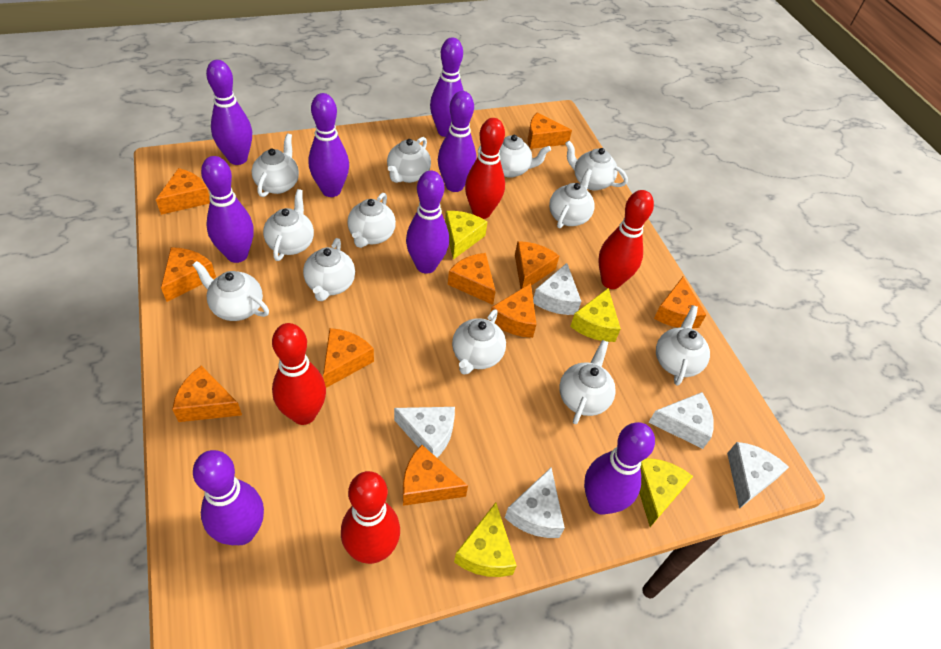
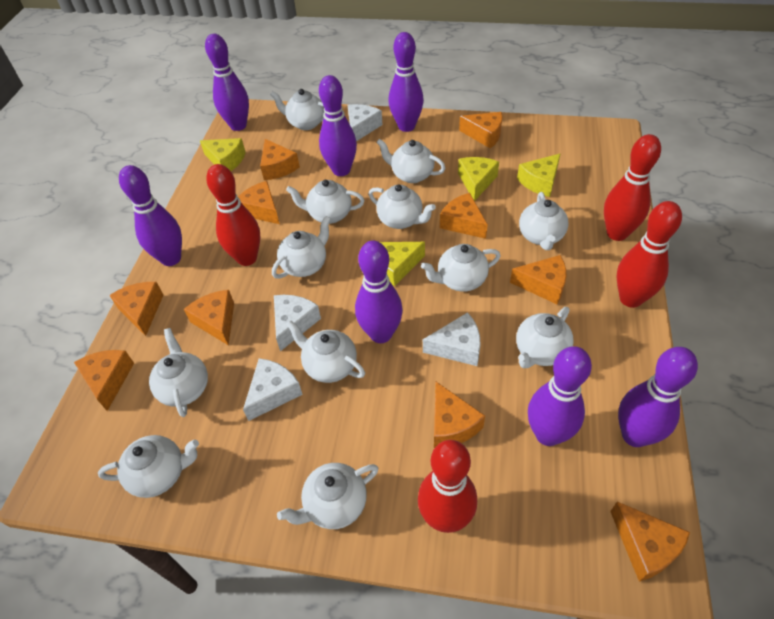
purple bowling pin: 8 -> 7
white cheese: 5 -> 4

